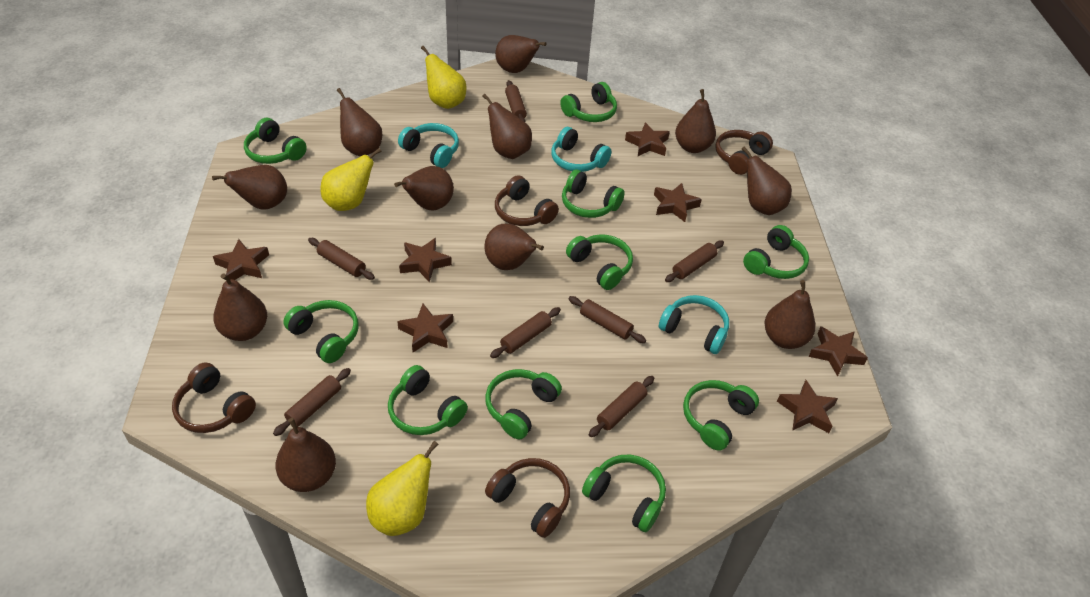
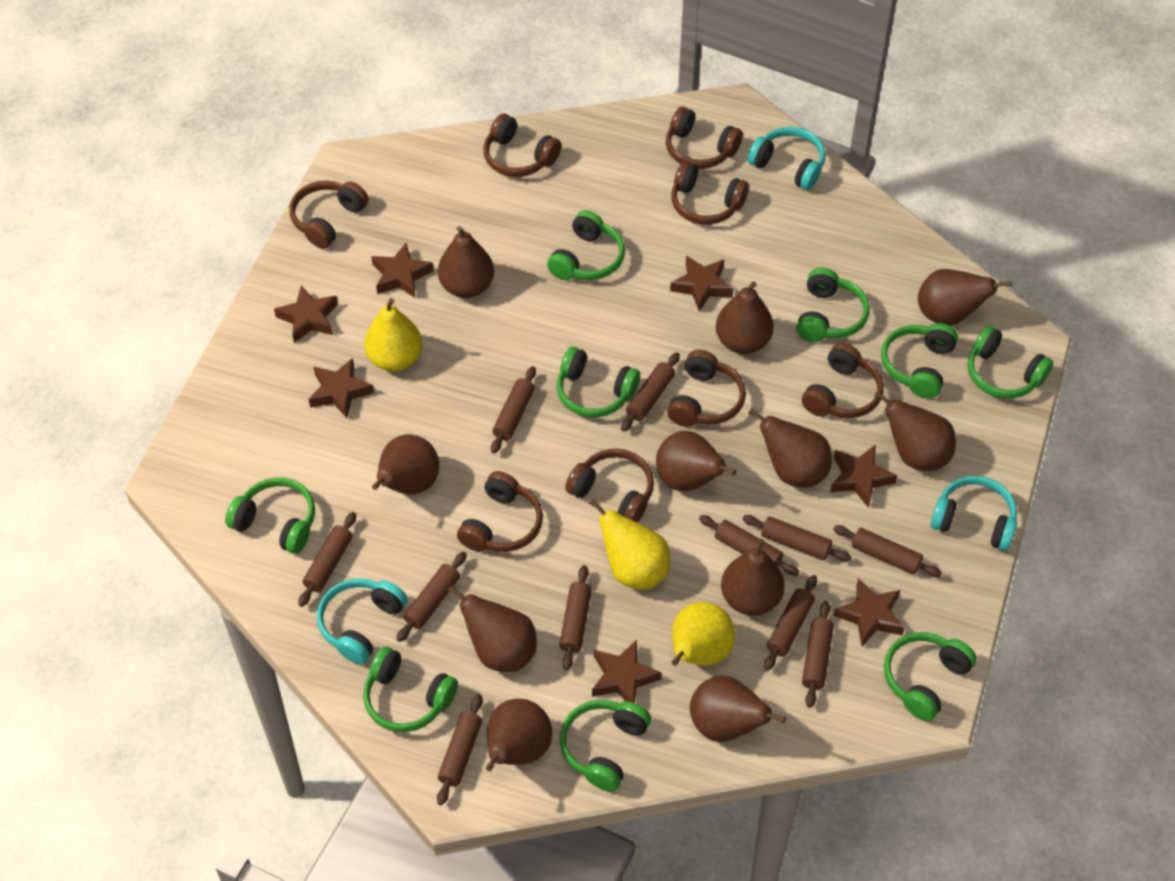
brown headphones: 4 -> 8
brown rolling pin: 7 -> 11
green headphones: 10 -> 9

